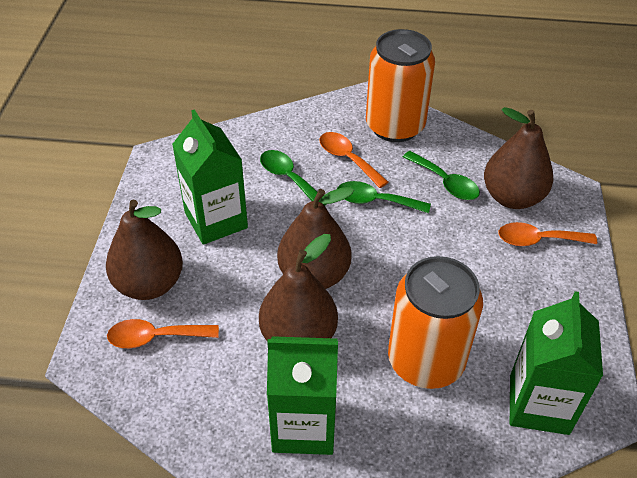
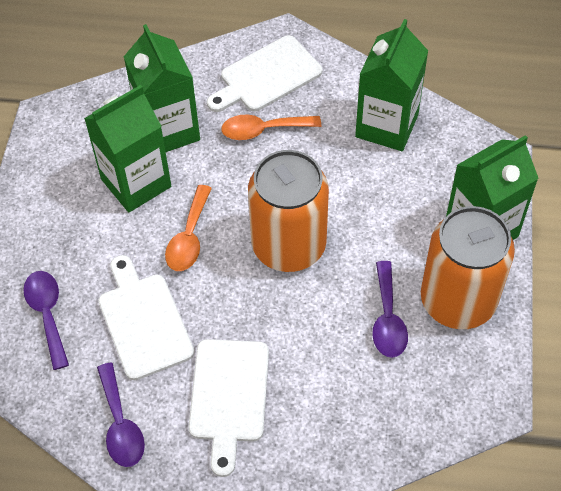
brown pear: 4 -> 0
green carton: 3 -> 4
green spoon: 3 -> 0
orange spoon: 3 -> 2
purple spoon: 0 -> 3
white cutting board: 0 -> 3

